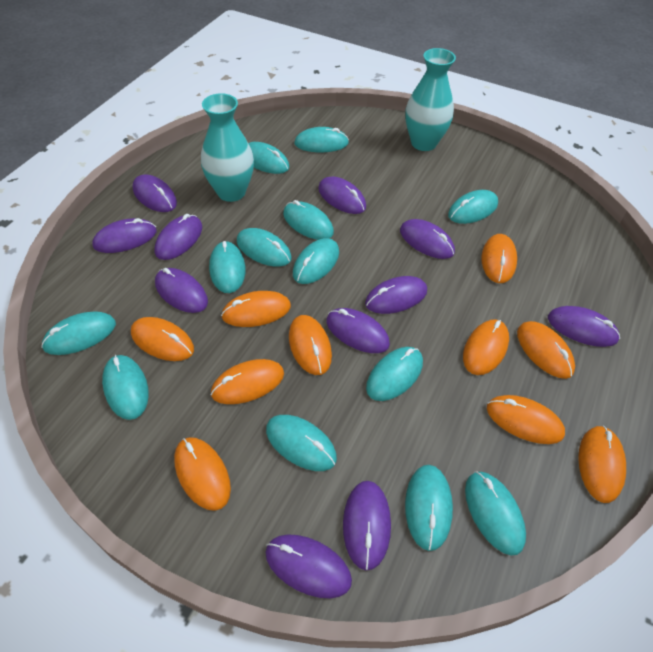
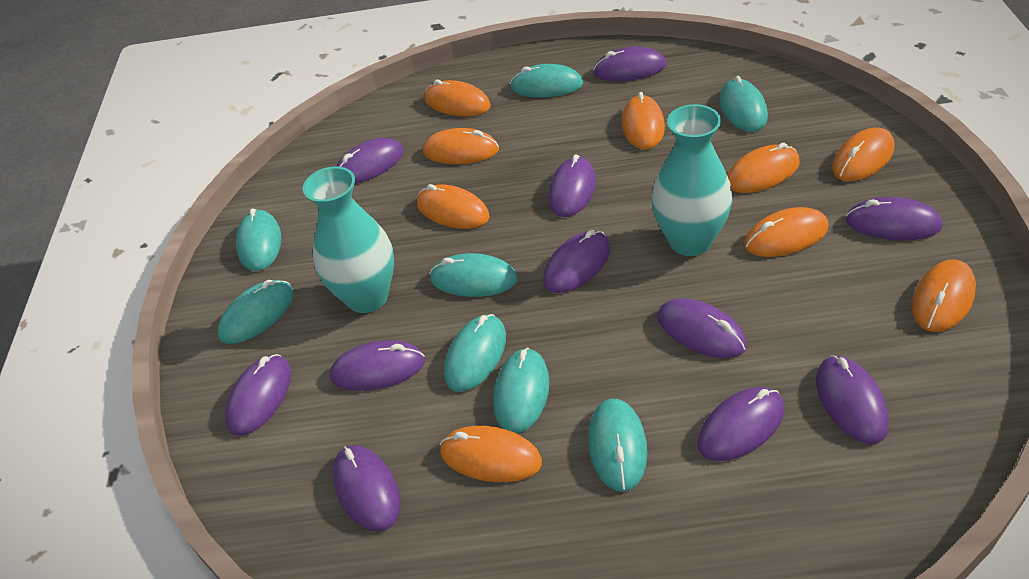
orange mouse: 10 -> 9
turquoise mouse: 13 -> 8

